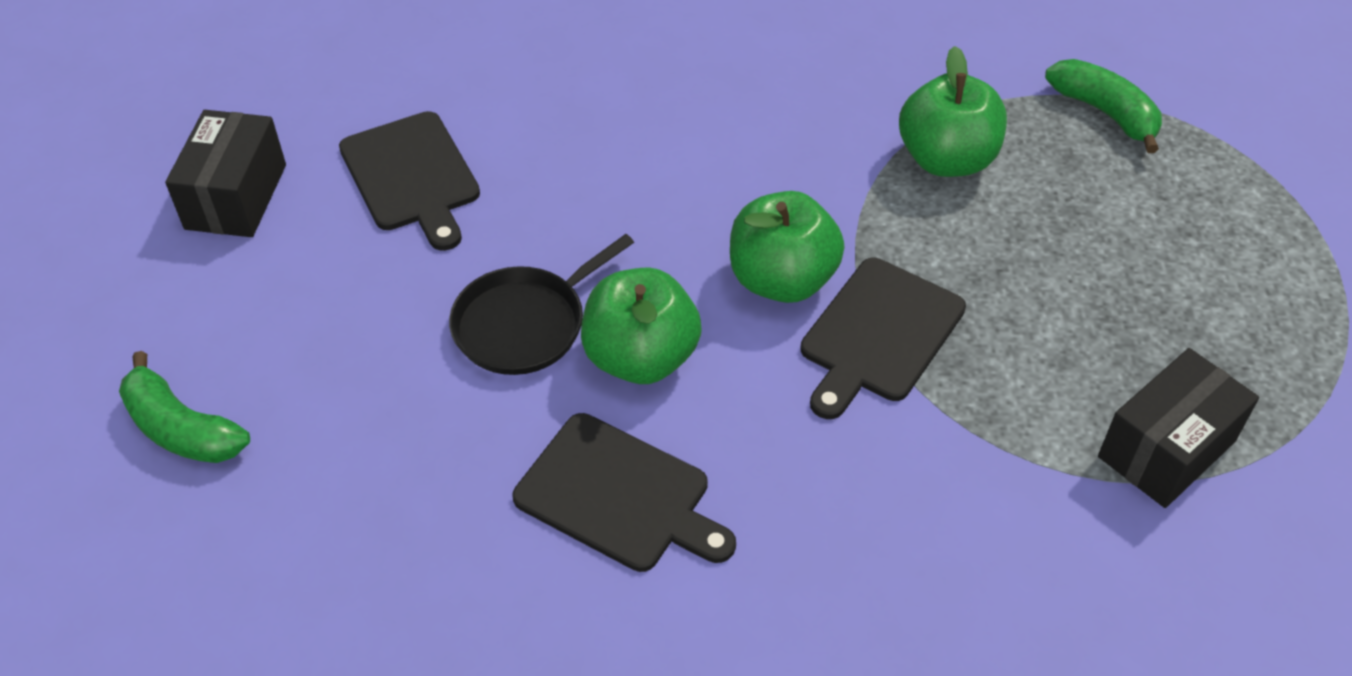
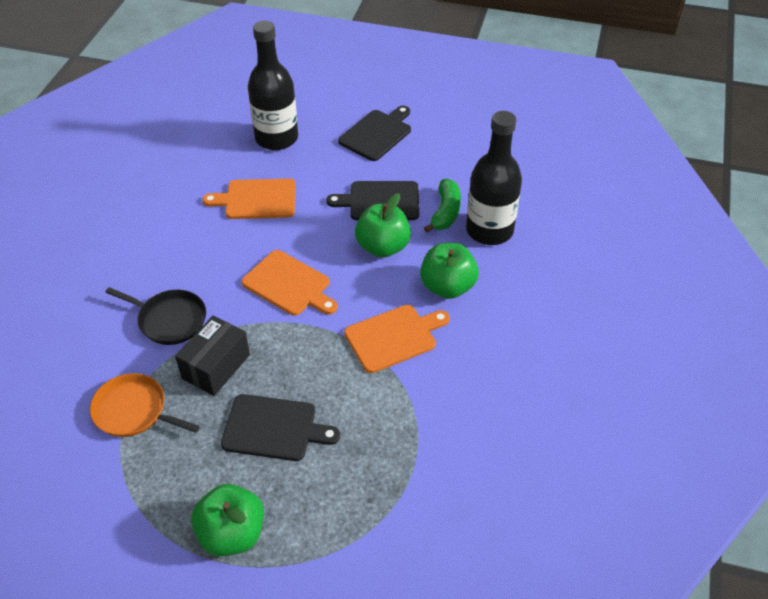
black bottle: 0 -> 2
black box: 2 -> 1
green banana: 2 -> 1
orange cutting board: 0 -> 3
orange pan: 0 -> 1

